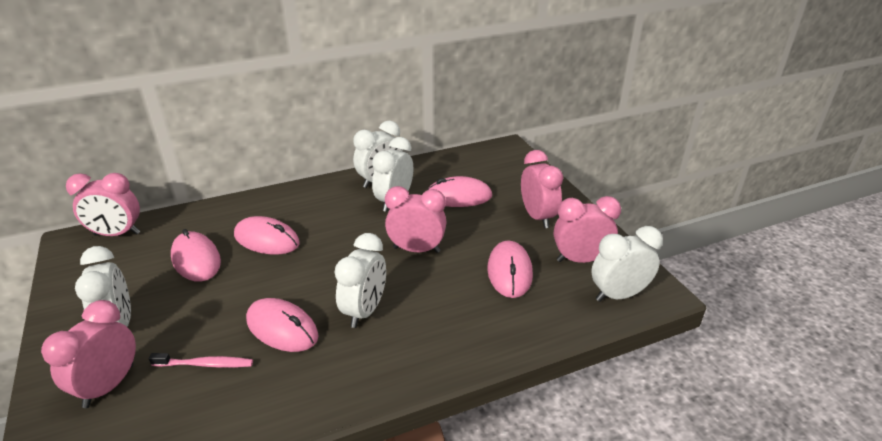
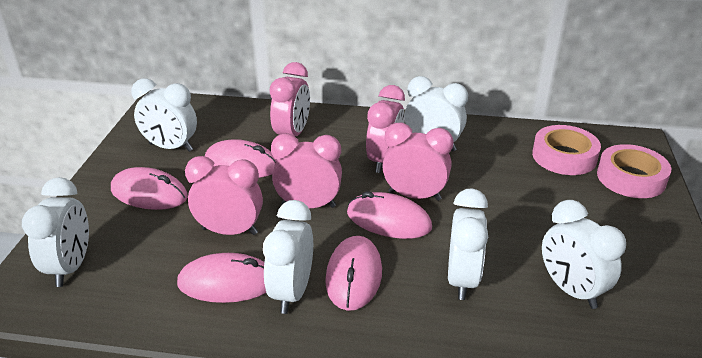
pink tape: 0 -> 2
pink toothbrush: 1 -> 0
white clock: 5 -> 6

